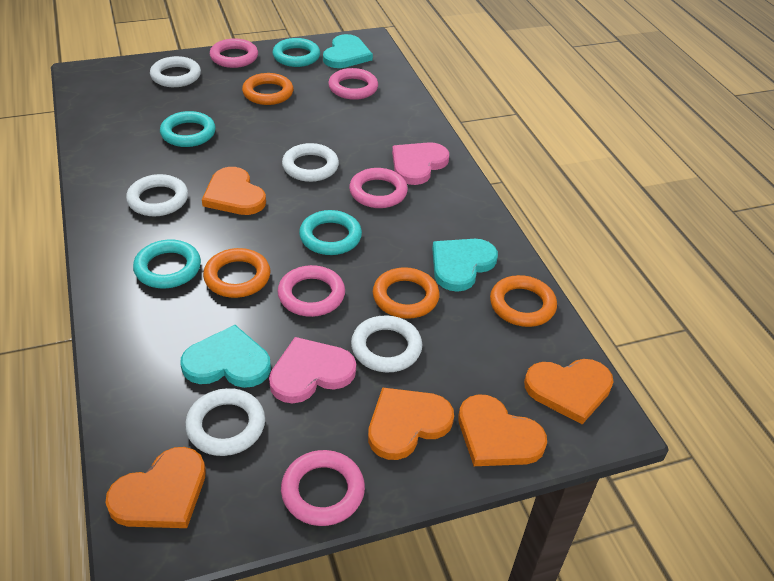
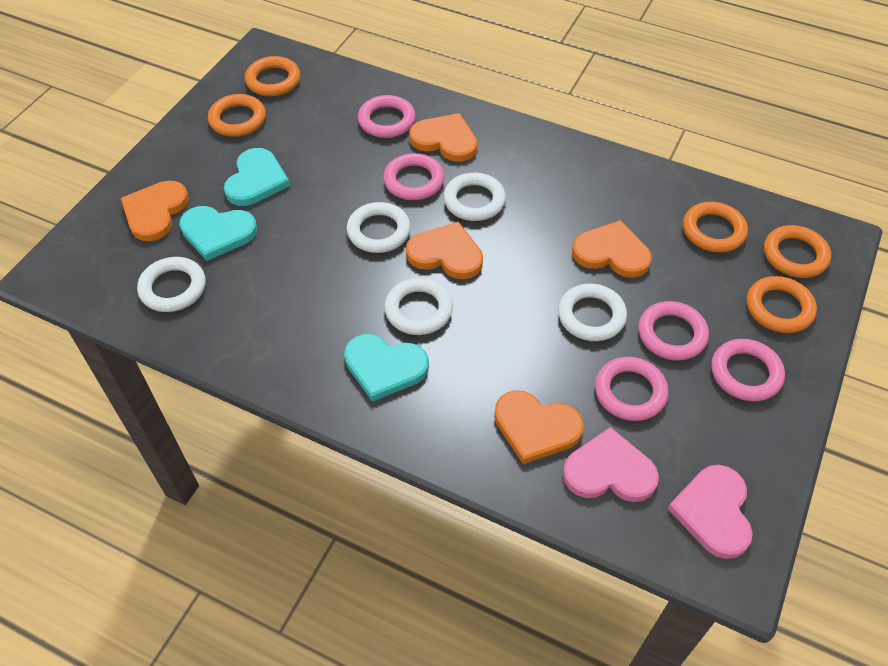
orange ring: 4 -> 5
turquoise ring: 4 -> 0

